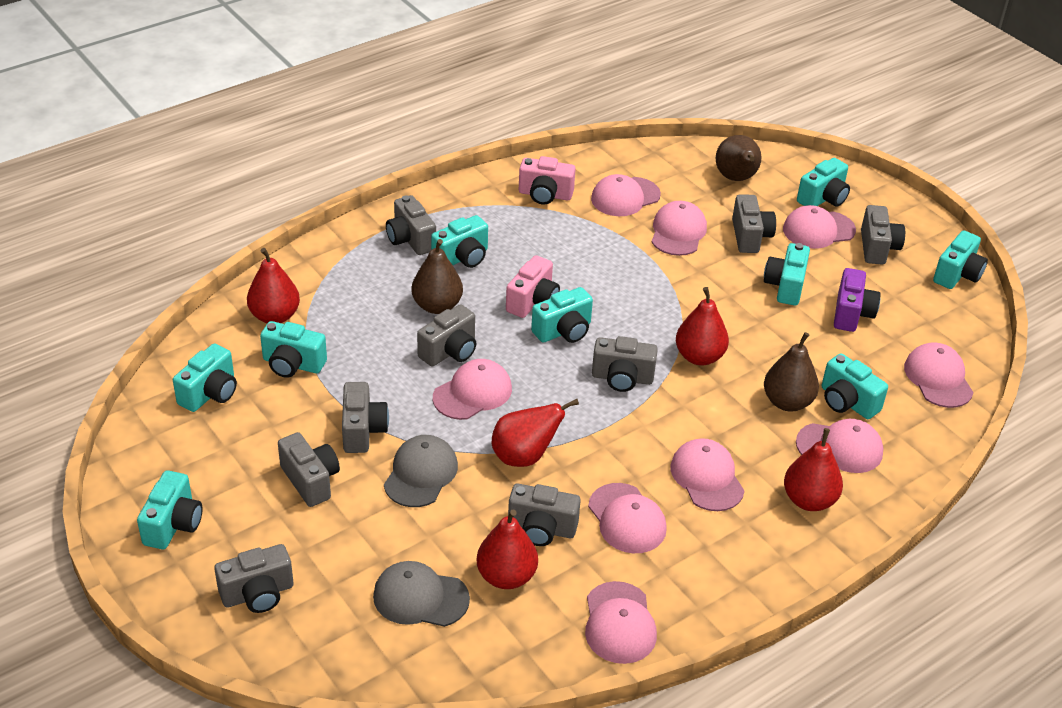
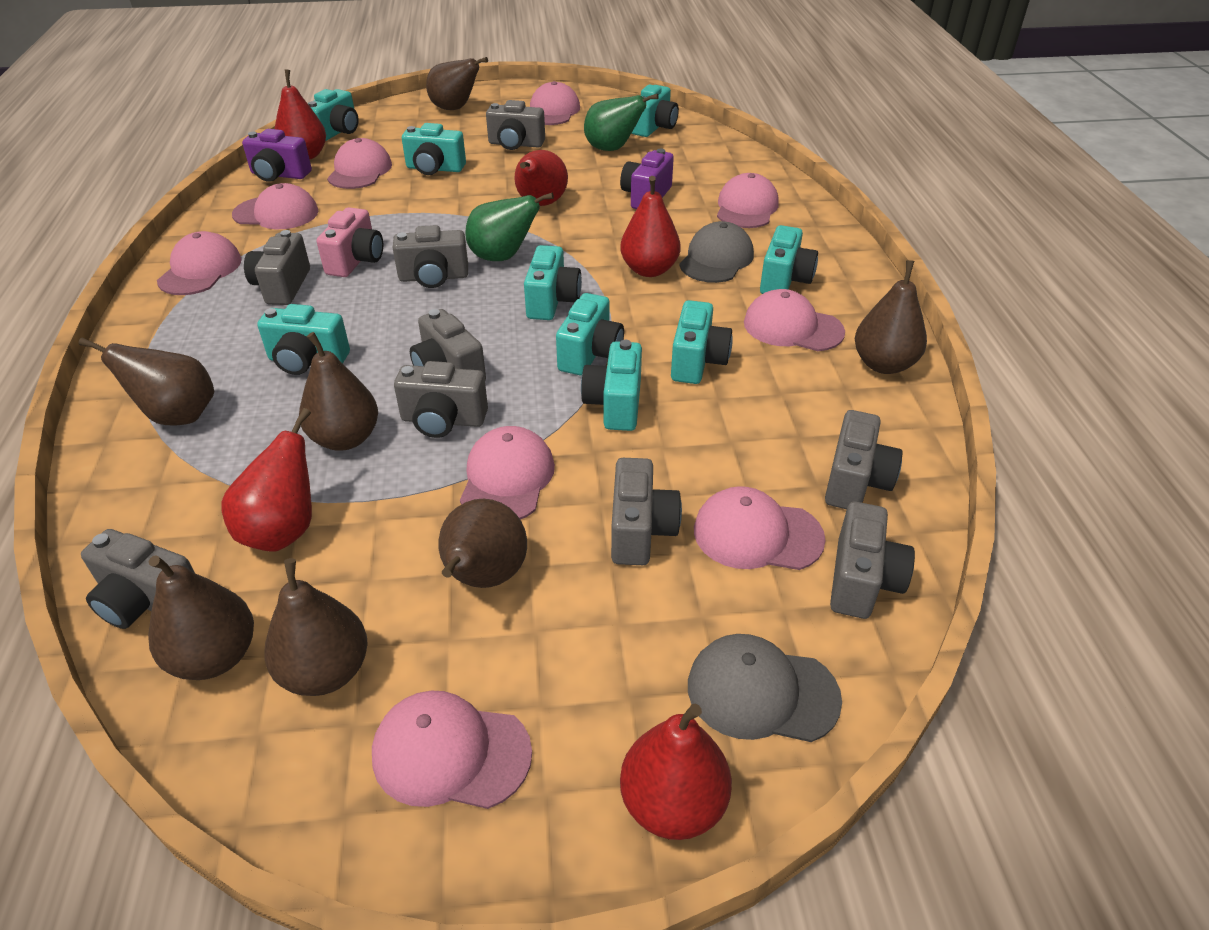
brown pear: 3 -> 7
green pear: 0 -> 2
pink camera: 2 -> 1
purple camera: 1 -> 2

